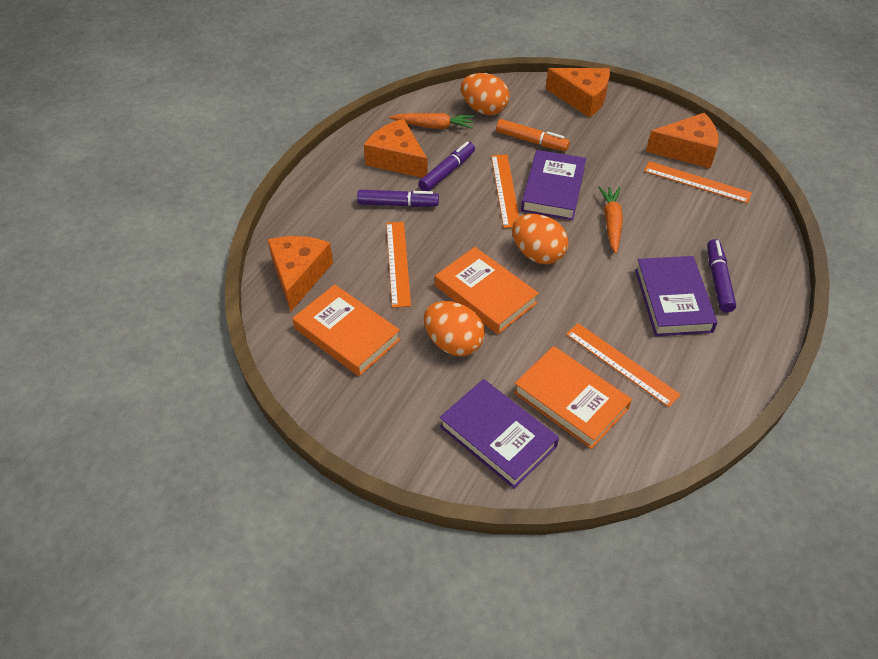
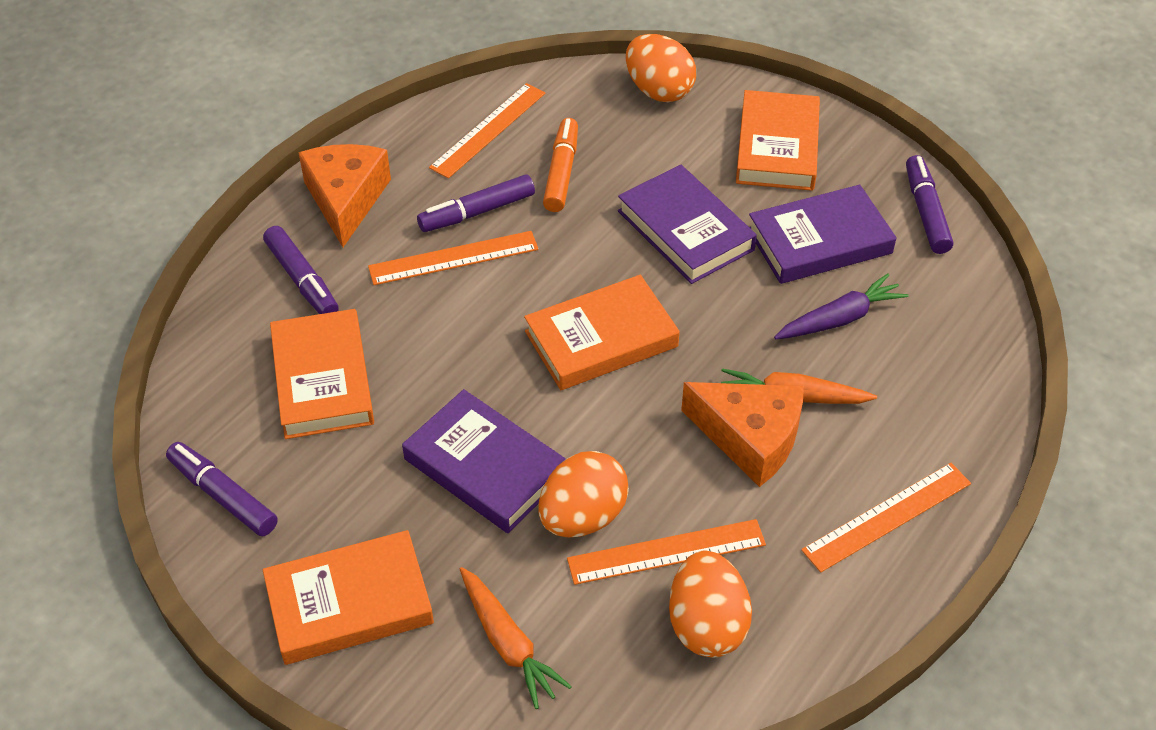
orange book: 3 -> 4
orange cheese: 4 -> 2
purple carrot: 0 -> 1
purple marker: 3 -> 4

